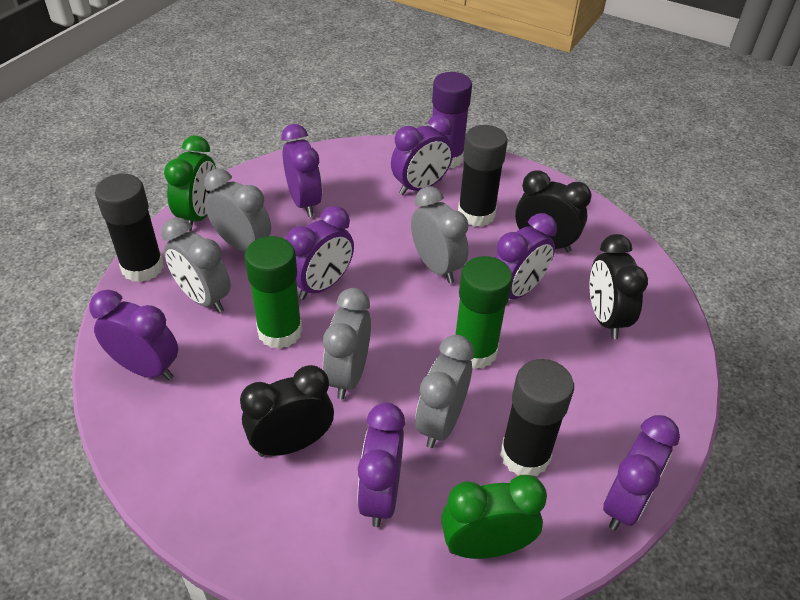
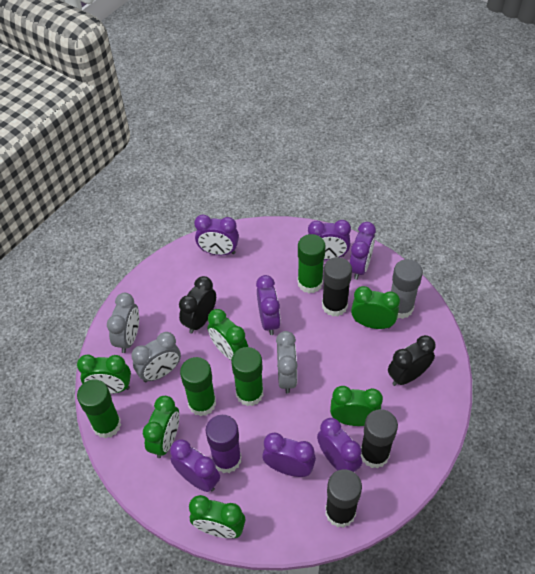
black clock: 3 -> 2
green clock: 2 -> 6
green glue stick: 2 -> 4
grey clock: 5 -> 3
grey glue stick: 0 -> 1

